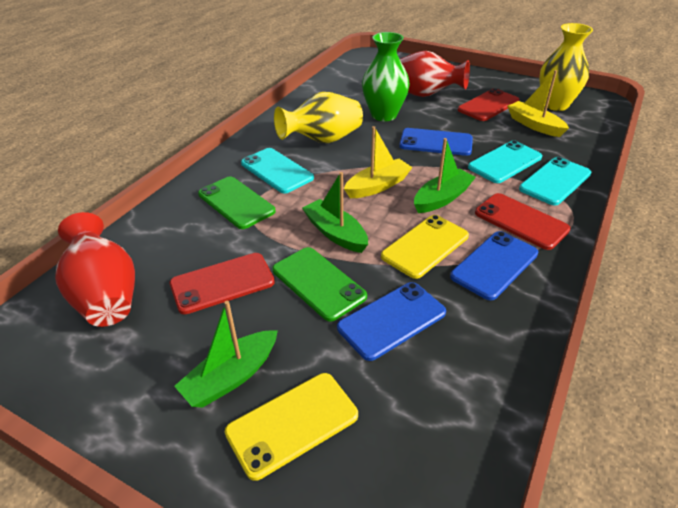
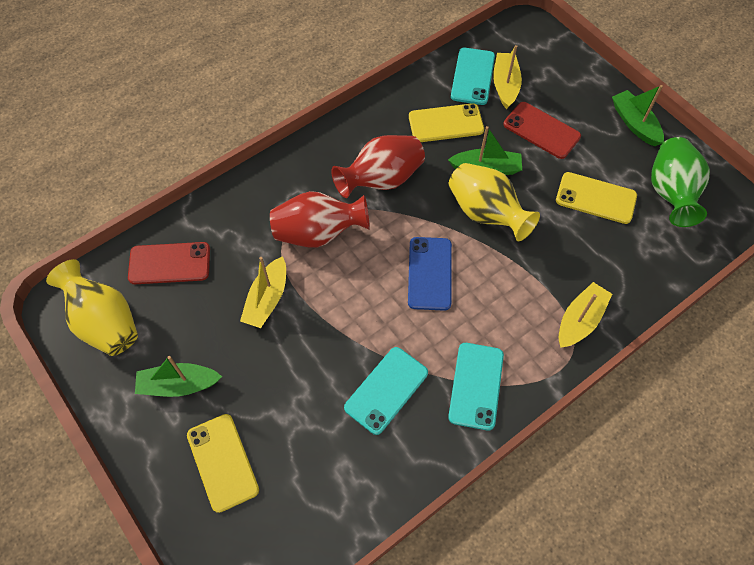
blue phone: 3 -> 1
green phone: 2 -> 0
red phone: 3 -> 2
yellow boat: 2 -> 3
yellow phone: 2 -> 3

